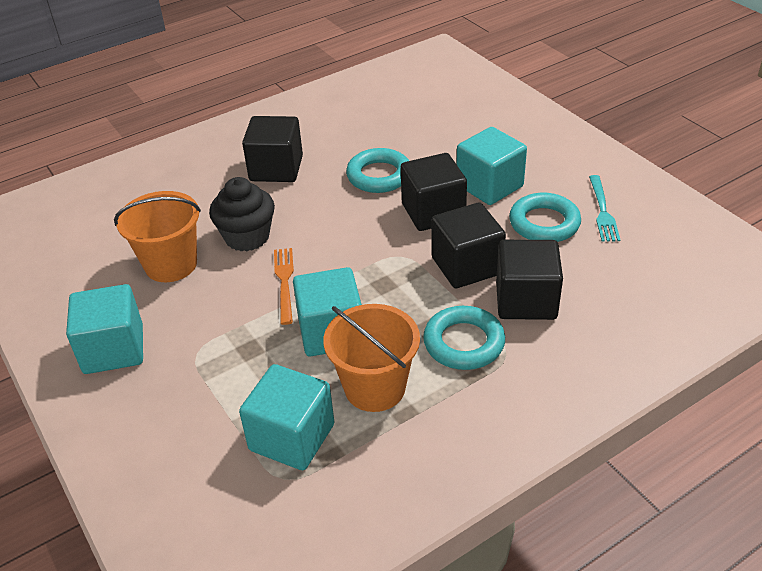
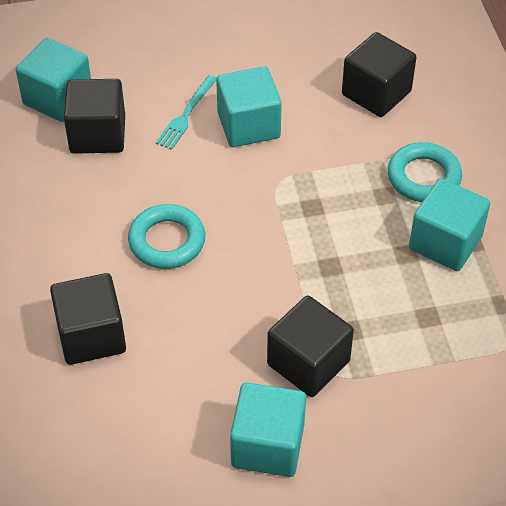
black cupcake: 1 -> 0
orange bucket: 2 -> 0
orange fork: 1 -> 0
turquoise ring: 3 -> 2

